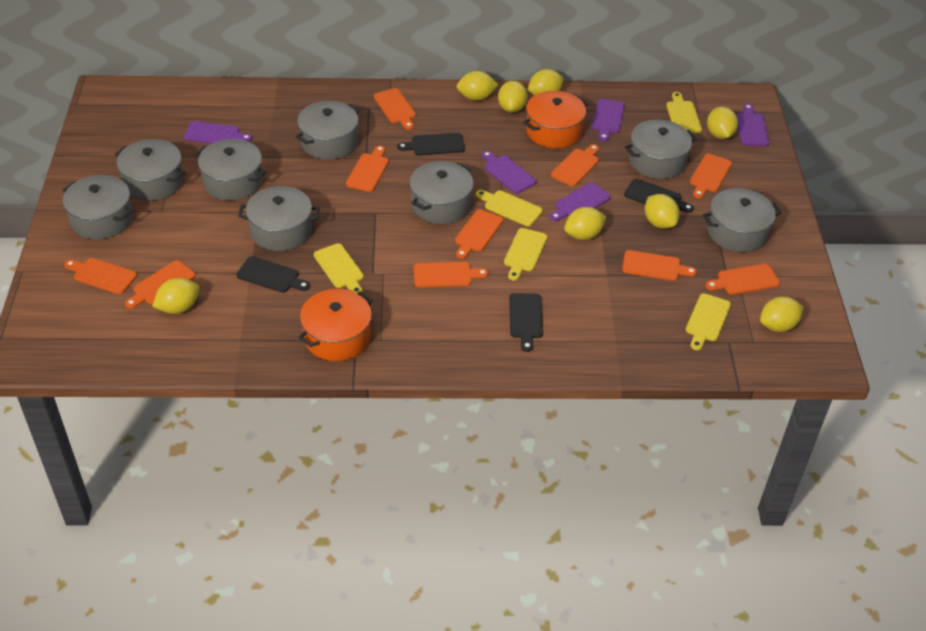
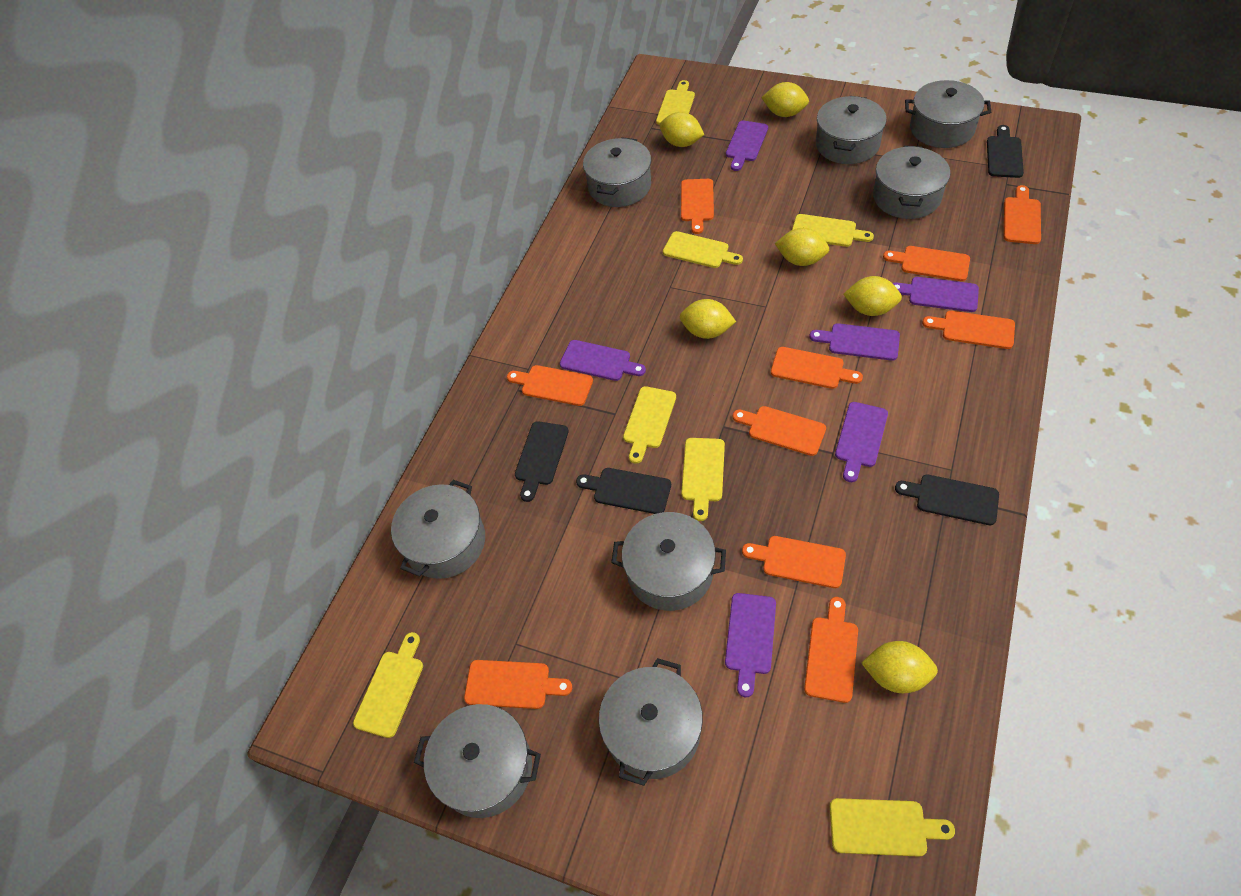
orange pot: 2 -> 0
purple cutting board: 5 -> 6
yellow cutting board: 5 -> 7
yellow lemon: 8 -> 6

